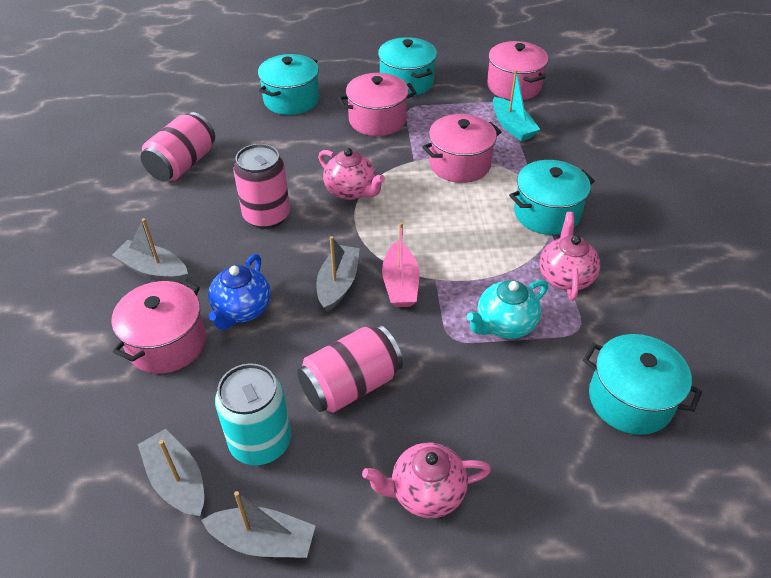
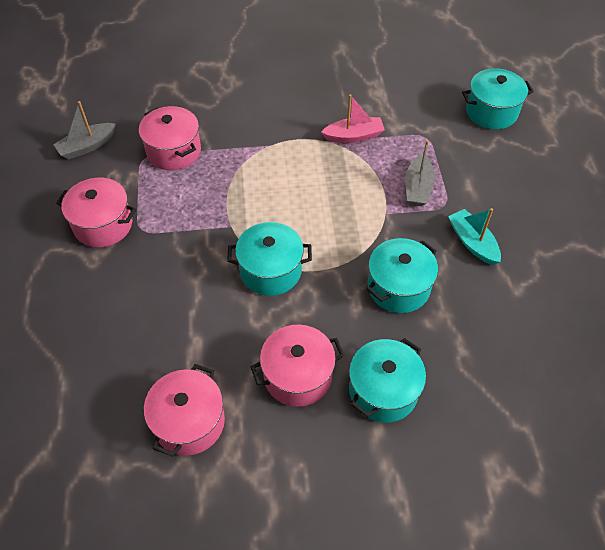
blue teapot: 1 -> 0
grey boat: 4 -> 2
pink can: 3 -> 0
pink teapot: 3 -> 0
turquoise can: 1 -> 0
turquoise teapot: 1 -> 0

